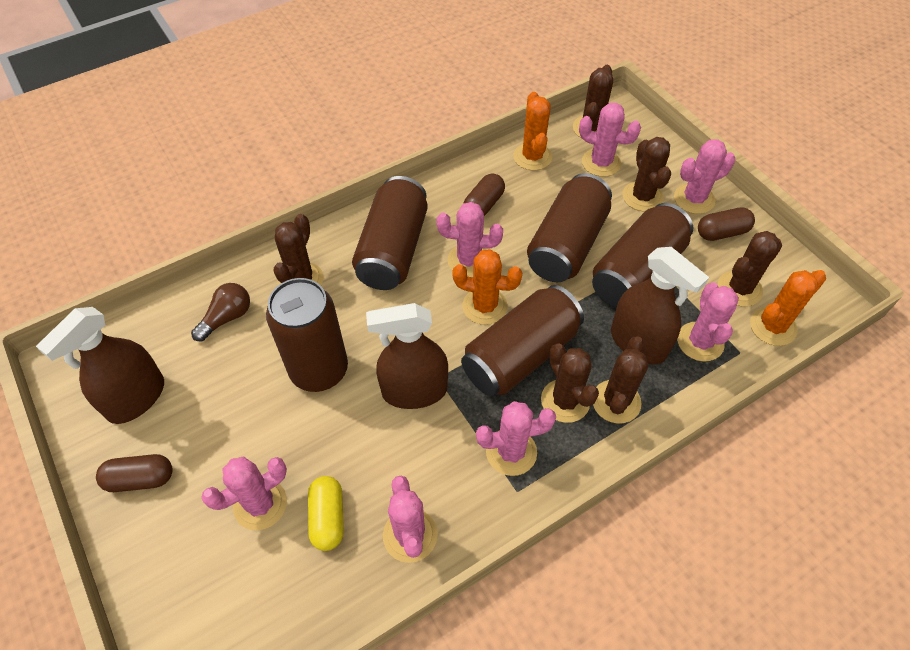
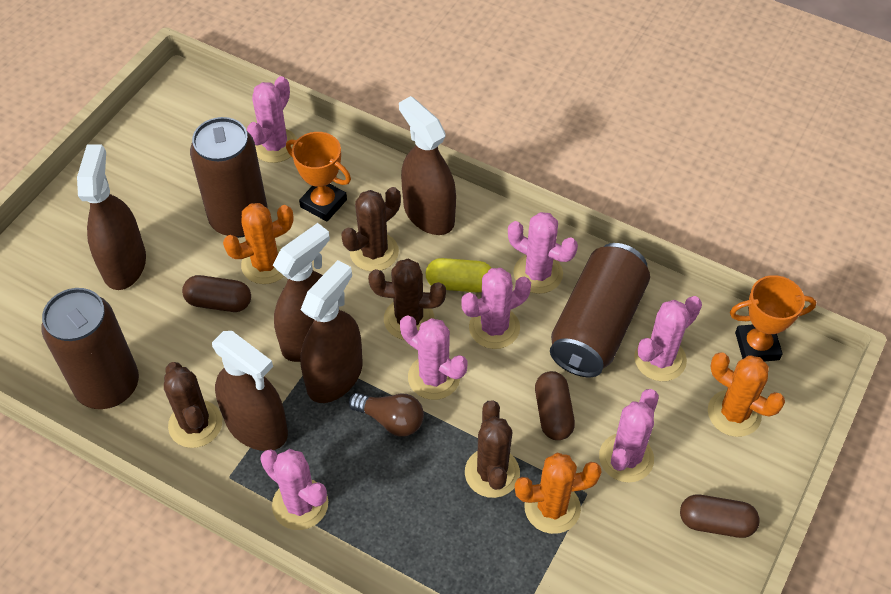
brown cactus: 6 -> 4
brown can: 5 -> 3
brown spray bottle: 3 -> 5
orange trophy: 0 -> 2

